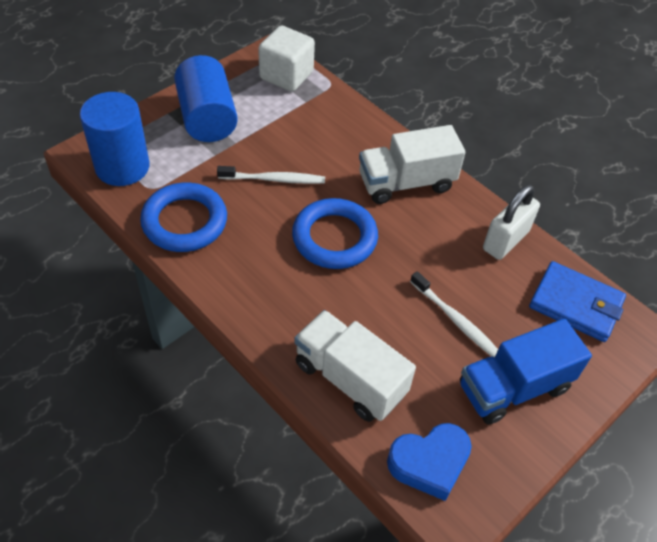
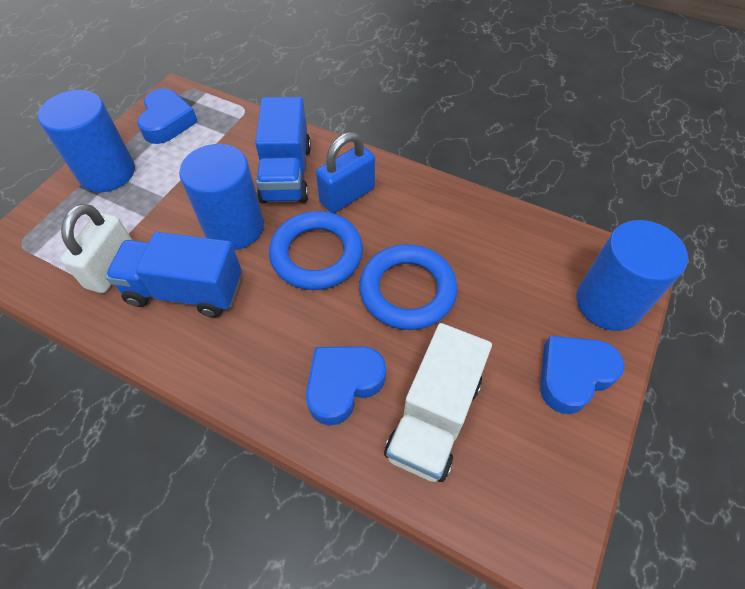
blue cylinder: 2 -> 3
blue heart: 1 -> 3
blue padlock: 0 -> 1
blue truck: 1 -> 2
blue wallet: 1 -> 0
white cube: 1 -> 0
white toothbrush: 2 -> 0
white truck: 2 -> 1

